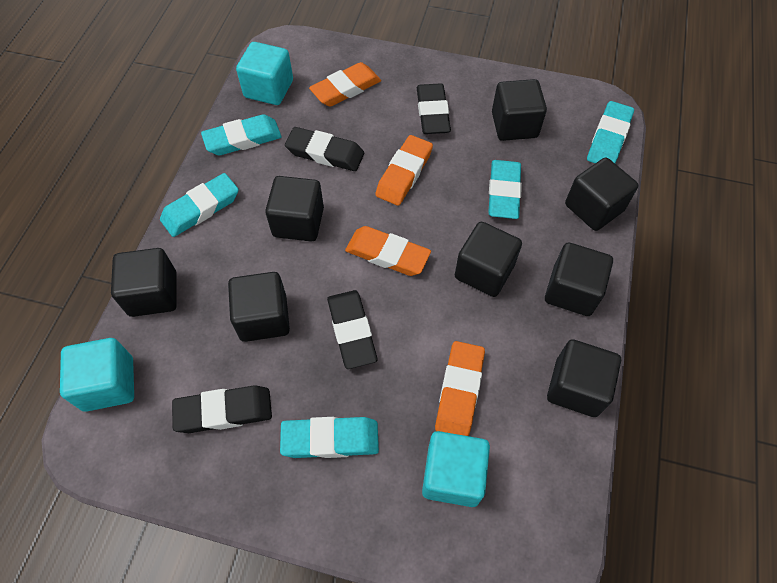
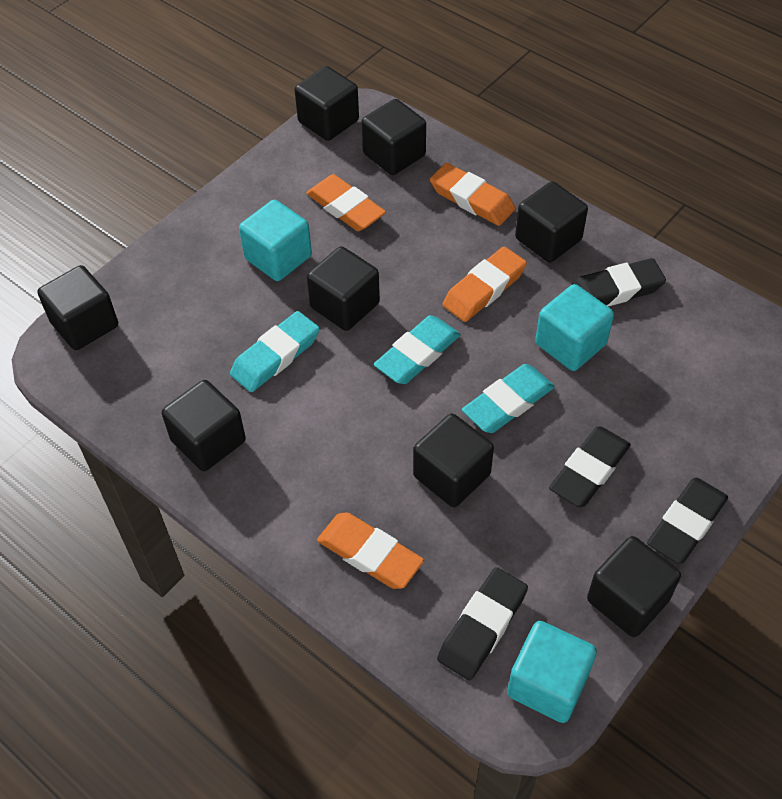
turquoise eraser: 5 -> 3

